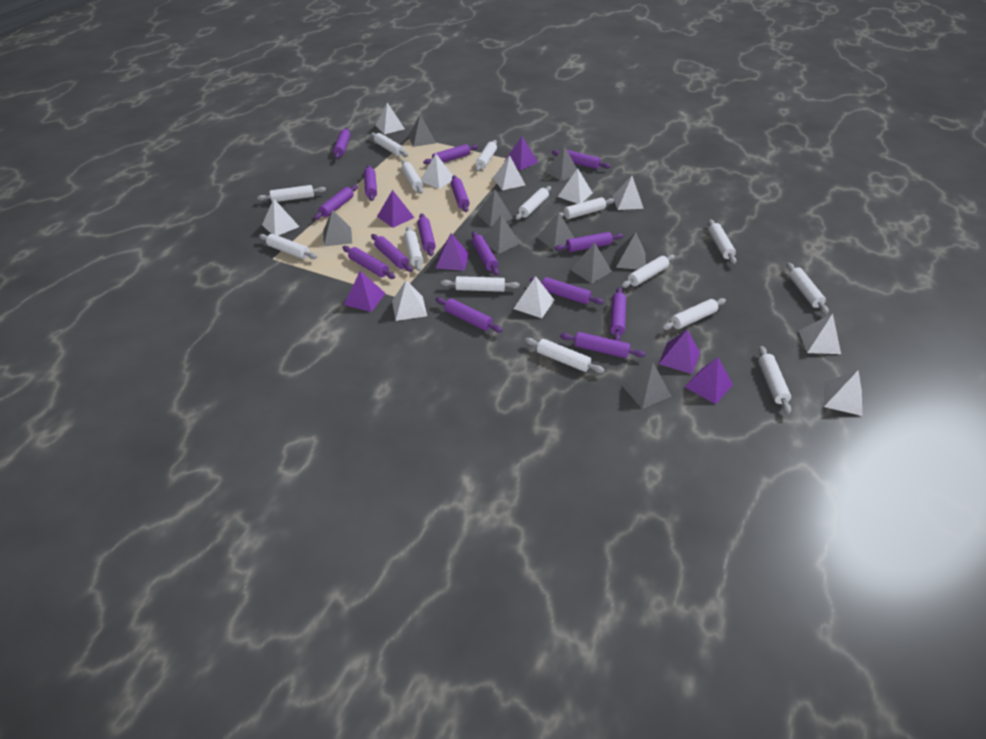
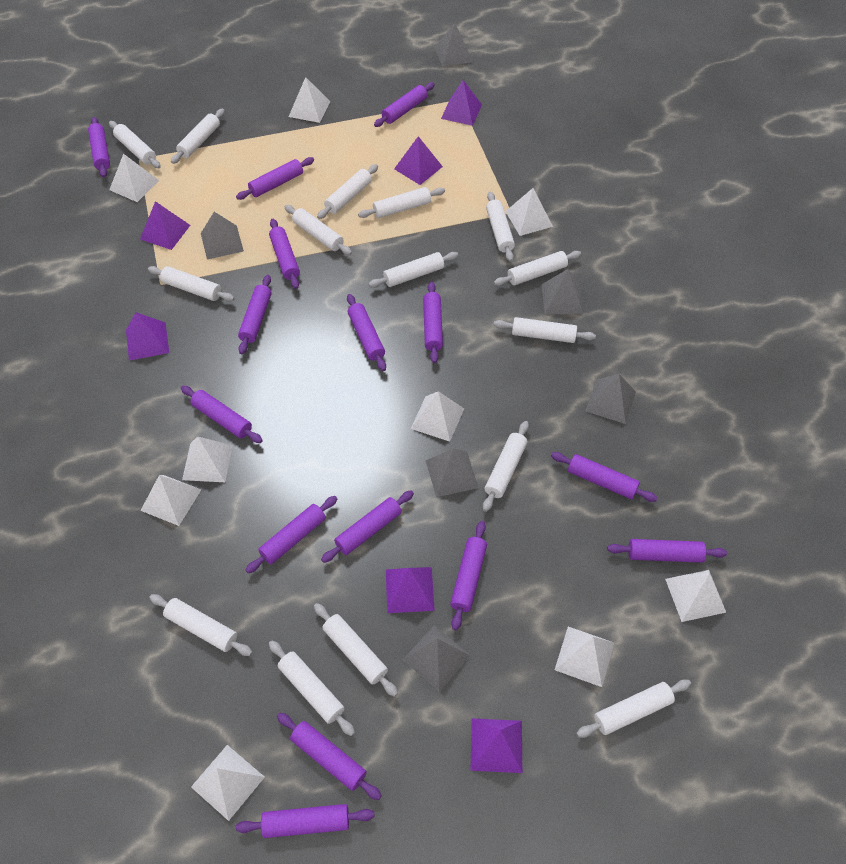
grey pyramid: 9 -> 6
white pyramid: 10 -> 9

